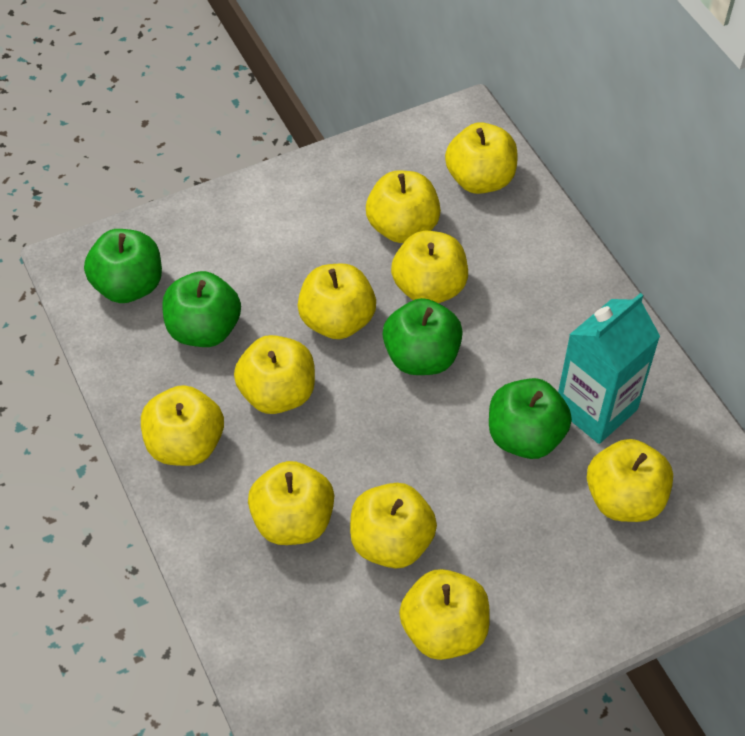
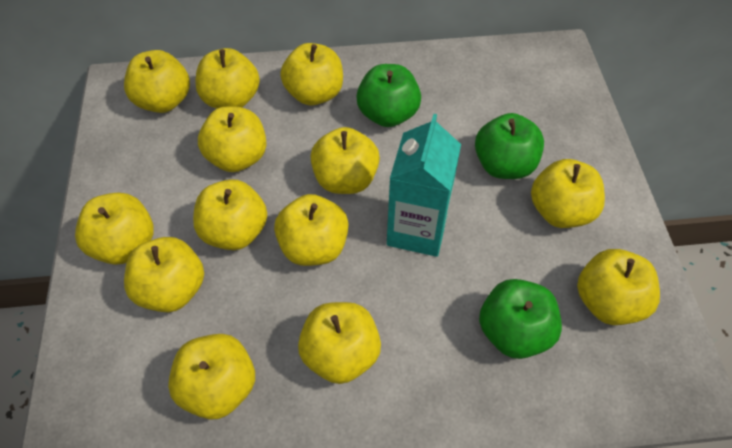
green apple: 4 -> 3
yellow apple: 10 -> 13

